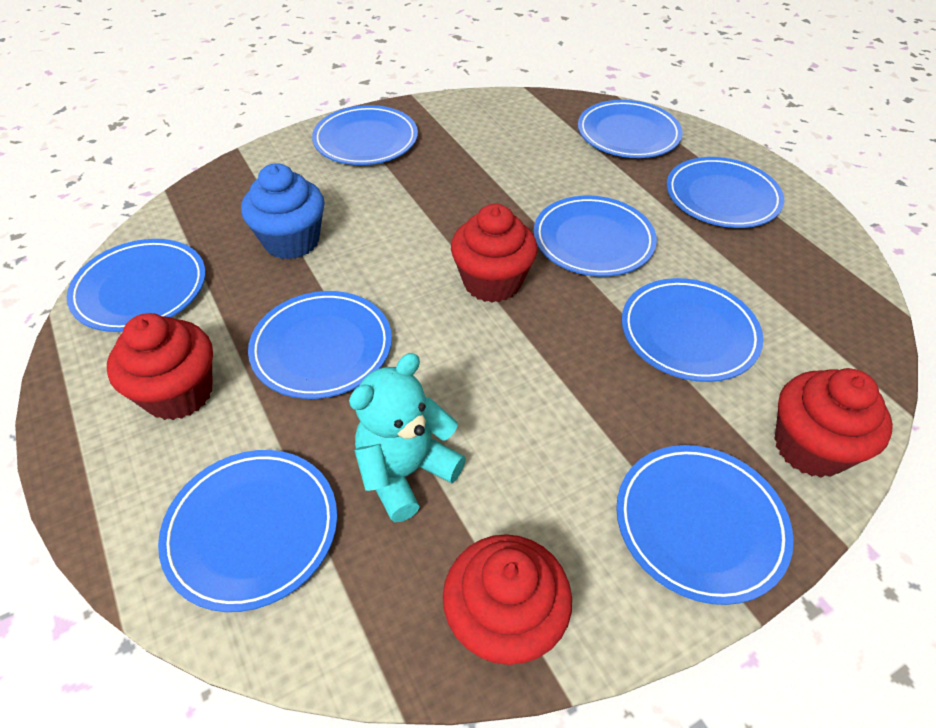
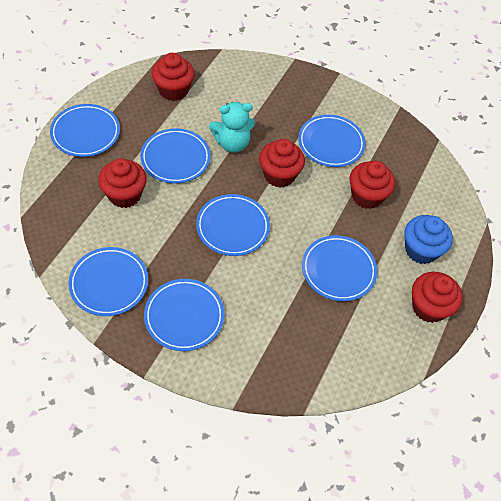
blue plate: 9 -> 7
red cupcake: 4 -> 5

